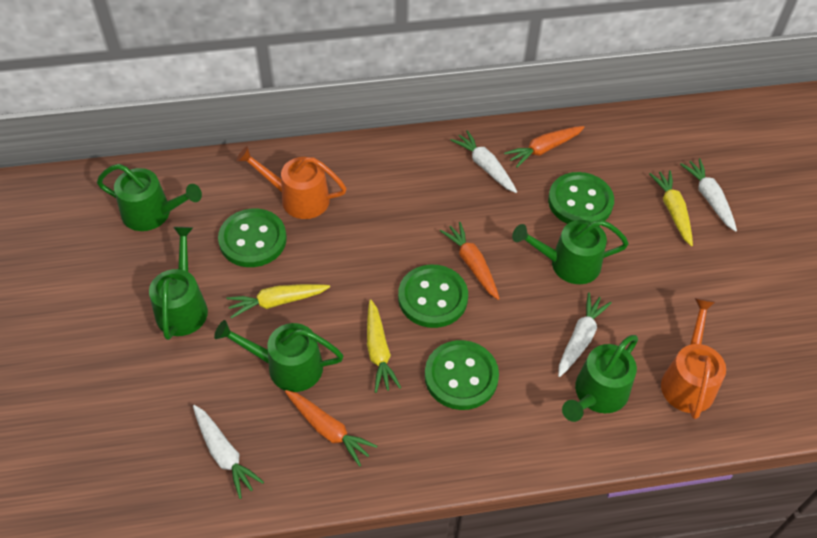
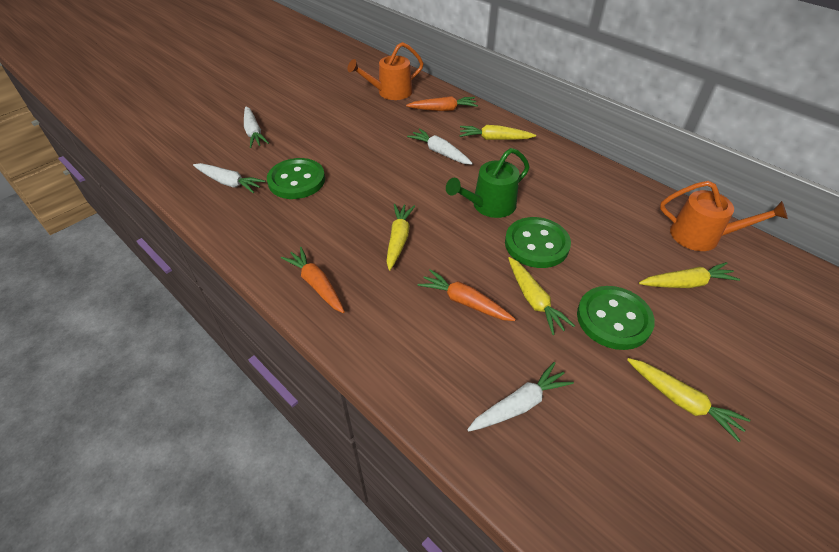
green button: 4 -> 3
green watering can: 5 -> 1
yellow carrot: 3 -> 5

